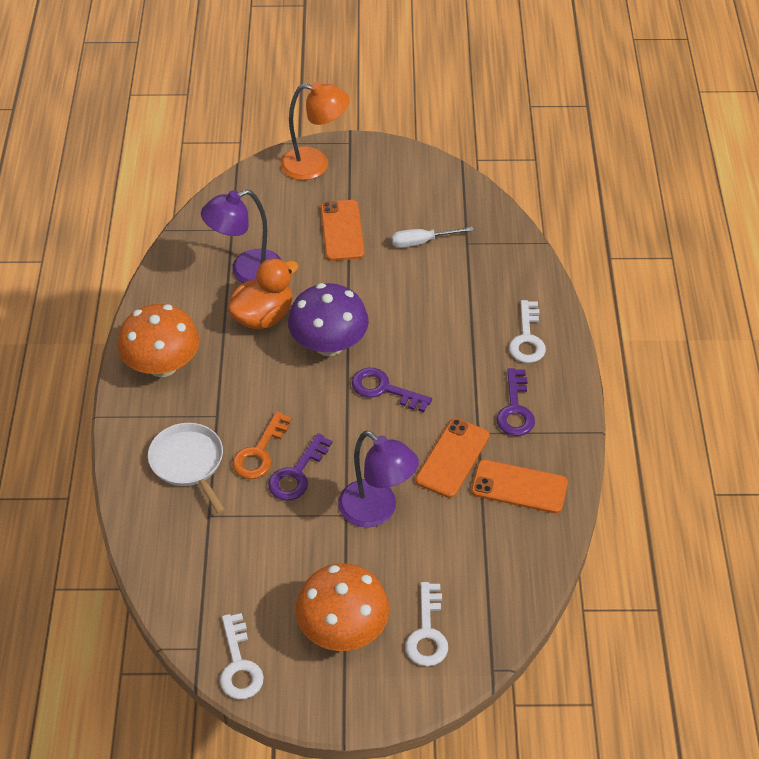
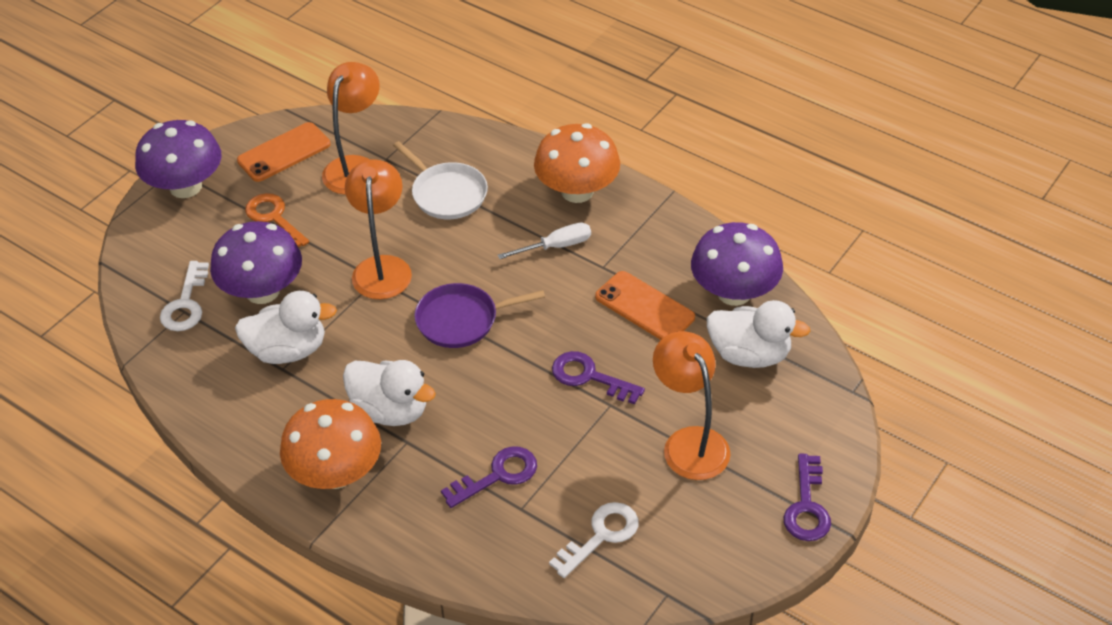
orange duck: 1 -> 0
orange lamp: 1 -> 3
orange phone: 3 -> 2
purple lamp: 2 -> 0
purple mushroom: 1 -> 3
purple pan: 0 -> 1
white duck: 0 -> 3
white key: 3 -> 2

